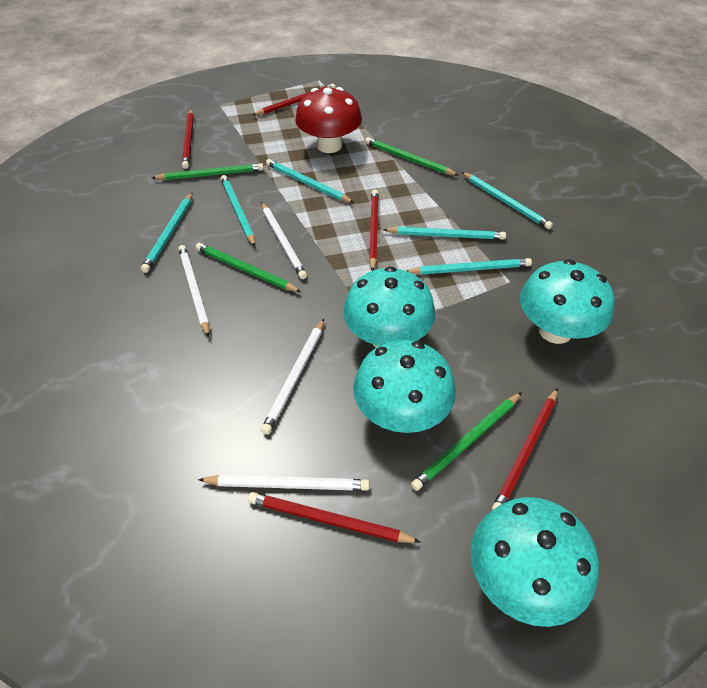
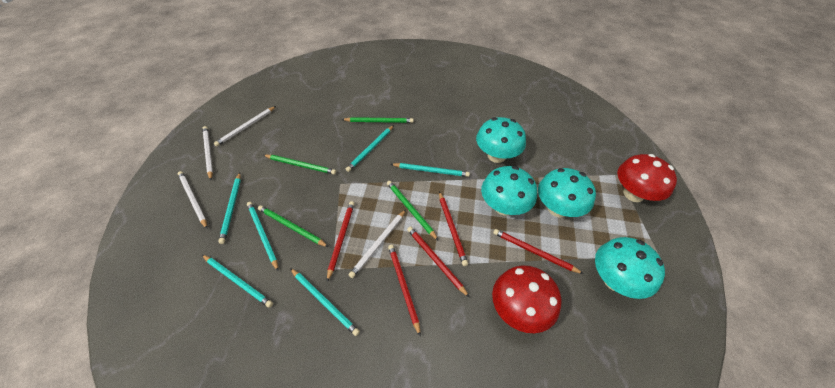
red mushroom: 1 -> 2

